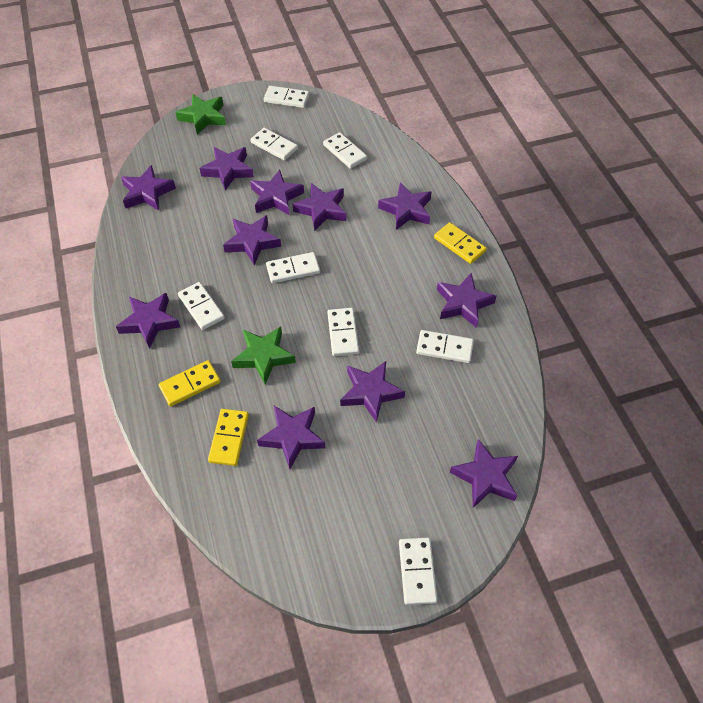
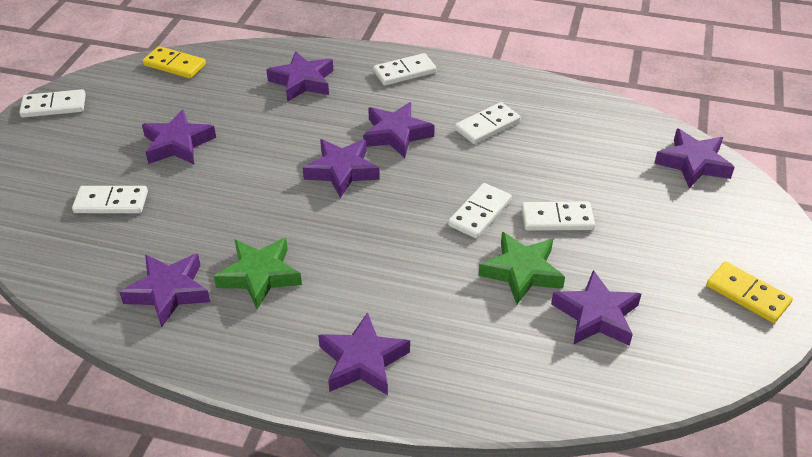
purple star: 11 -> 8
white domino: 8 -> 6
yellow domino: 3 -> 2

